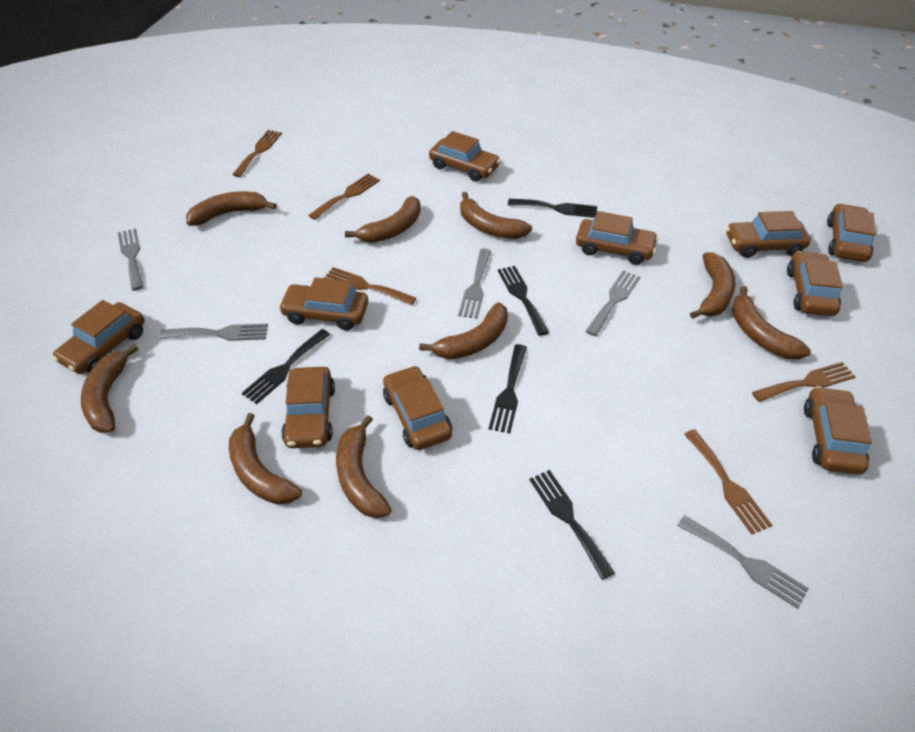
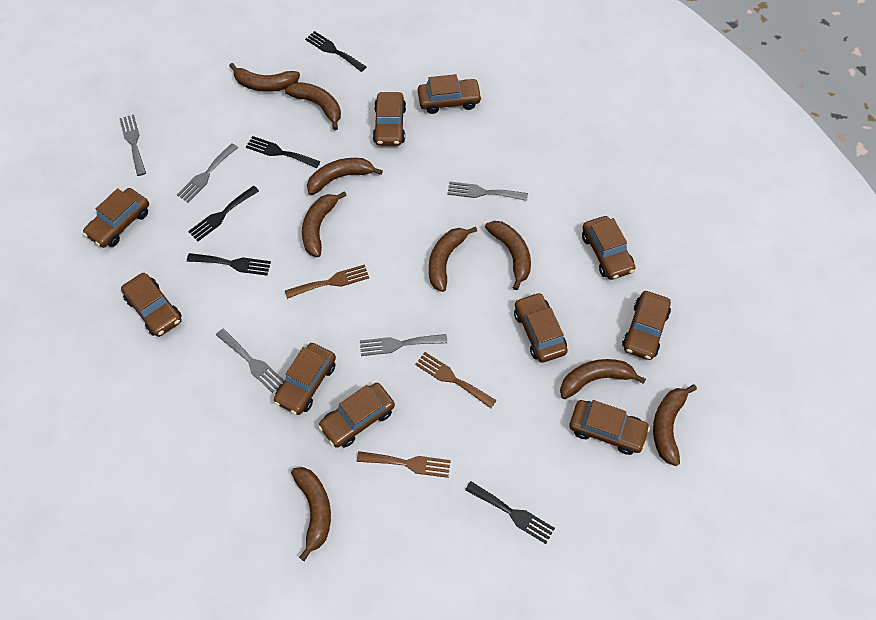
brown fork: 5 -> 3

